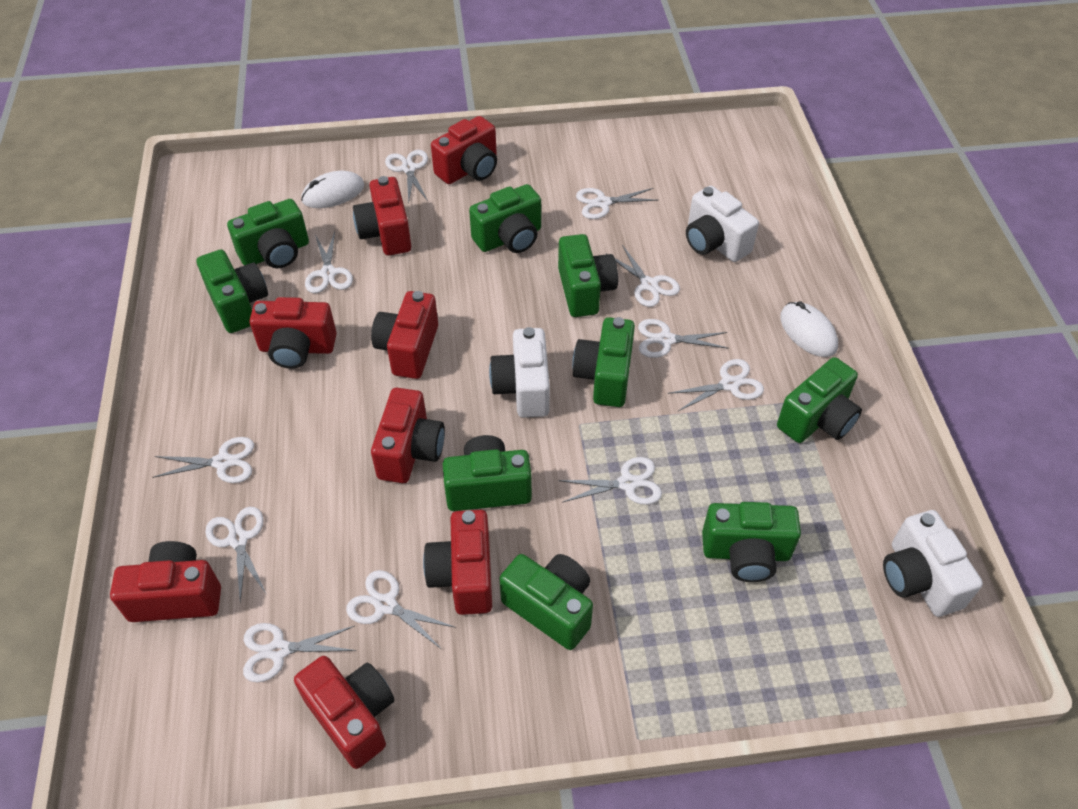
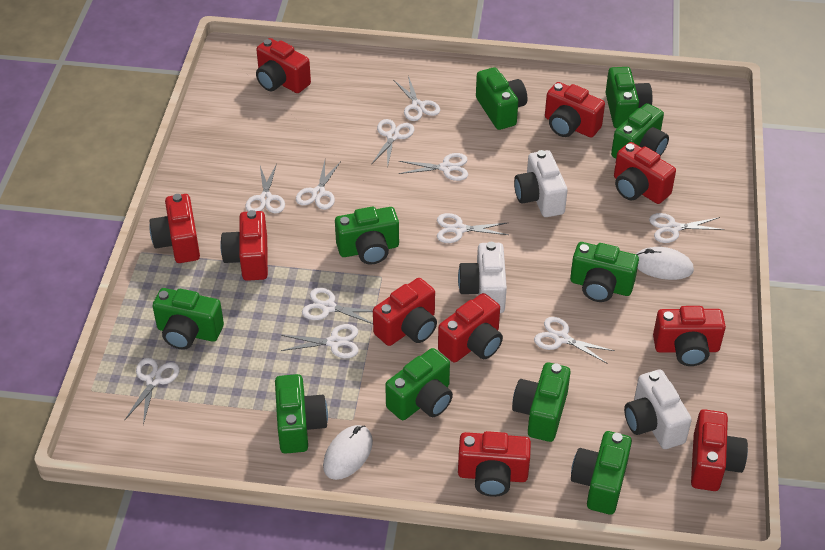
green camera: 9 -> 10
red camera: 8 -> 10

